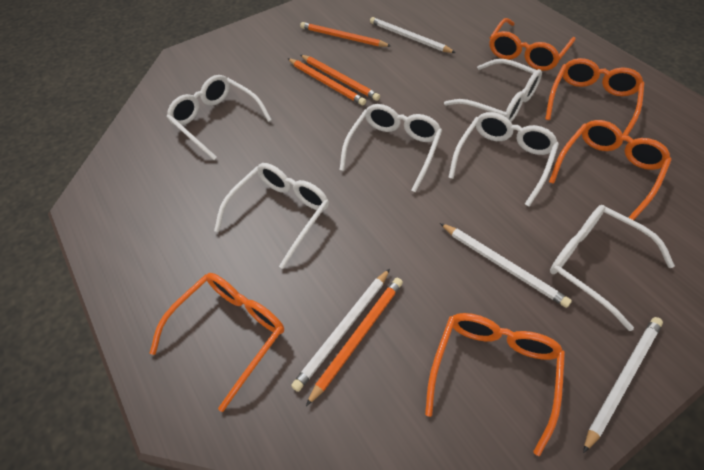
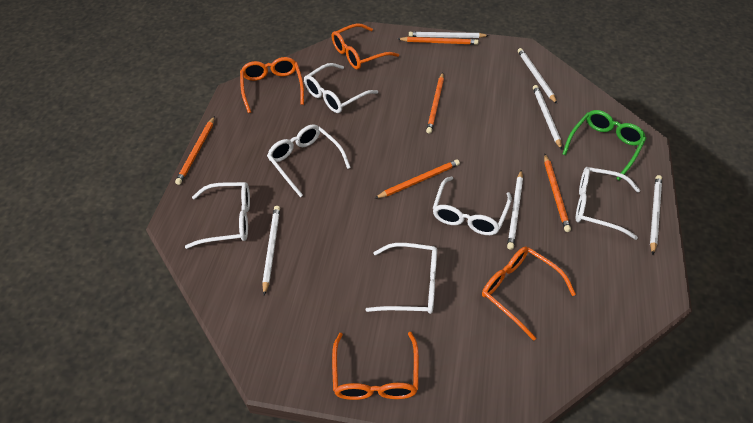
green glasses: 0 -> 1
orange glasses: 5 -> 4
orange pencil: 4 -> 5
white pencil: 4 -> 6

